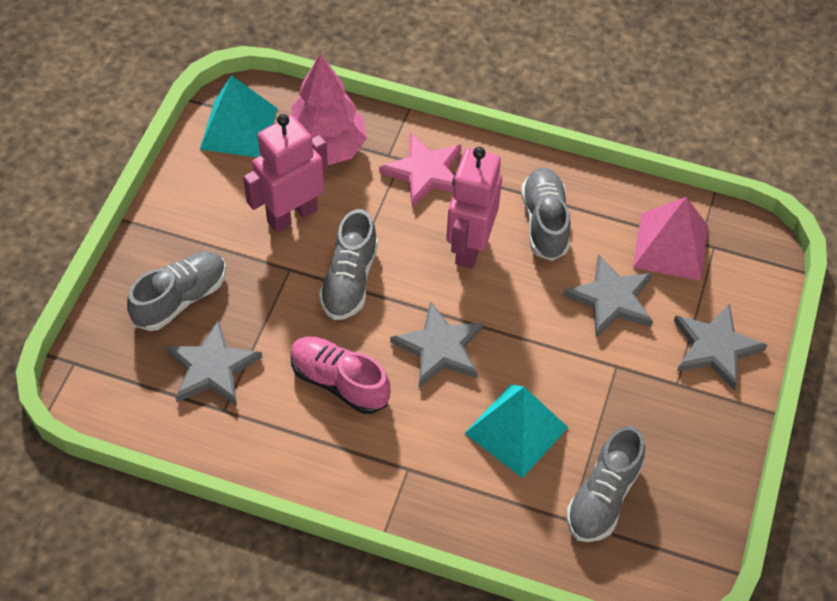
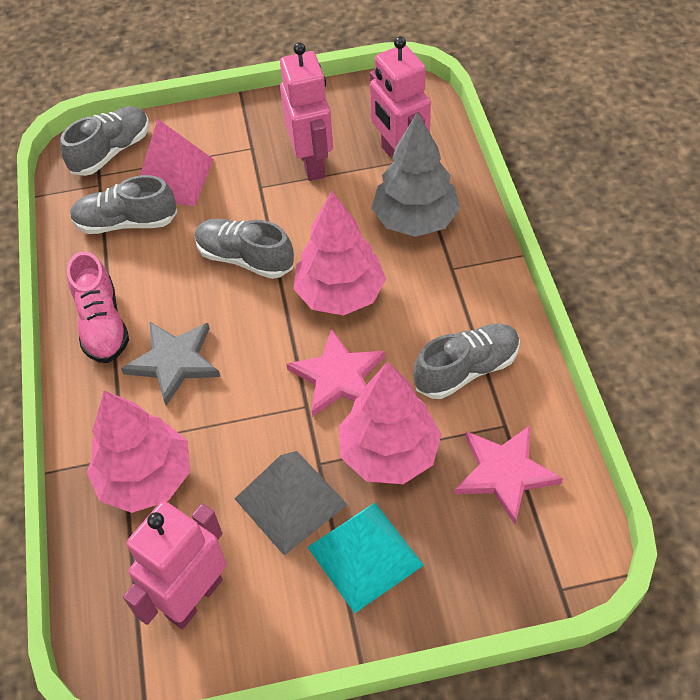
grey pyramid: 0 -> 1
grey star: 4 -> 1
grey tree: 0 -> 1
pink robot: 2 -> 3
pink star: 1 -> 2
pink tree: 1 -> 3
turquoise pyramid: 2 -> 1

